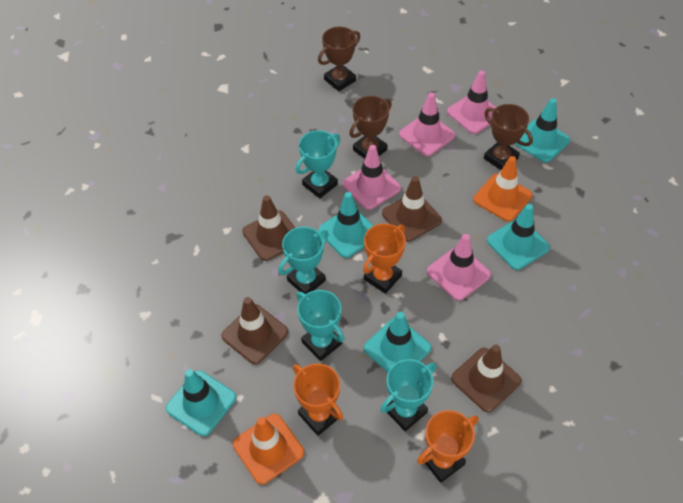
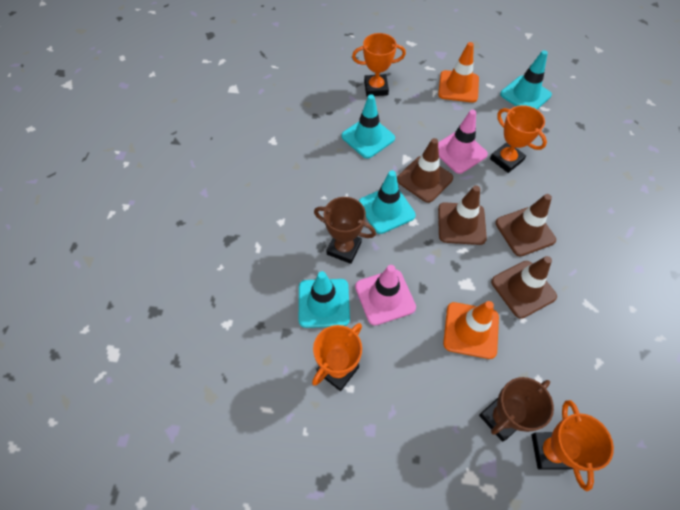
brown trophy: 3 -> 2
orange trophy: 3 -> 4
pink traffic cone: 4 -> 2
turquoise traffic cone: 5 -> 4
turquoise trophy: 4 -> 0

